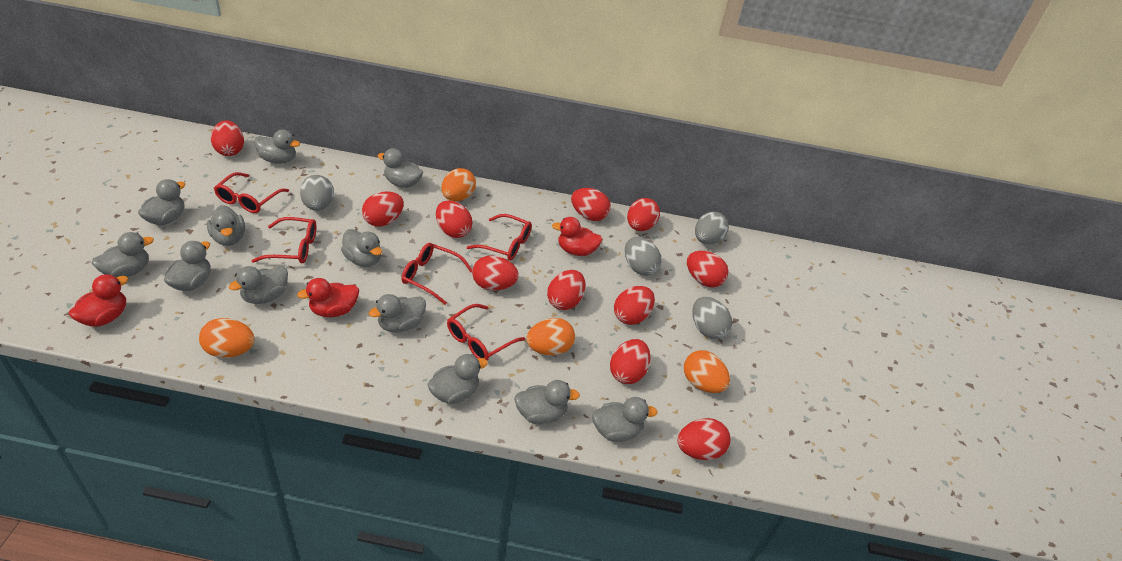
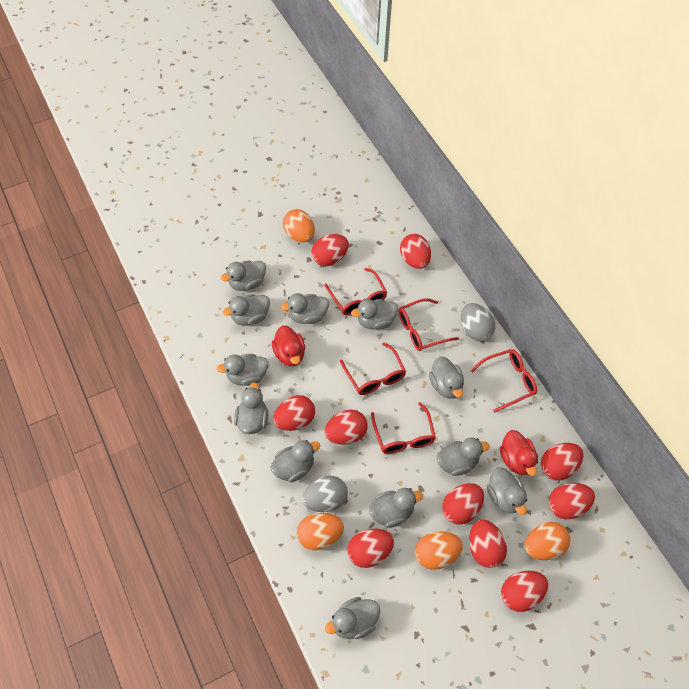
grey egg: 4 -> 2
red duck: 3 -> 2
red egg: 11 -> 10

